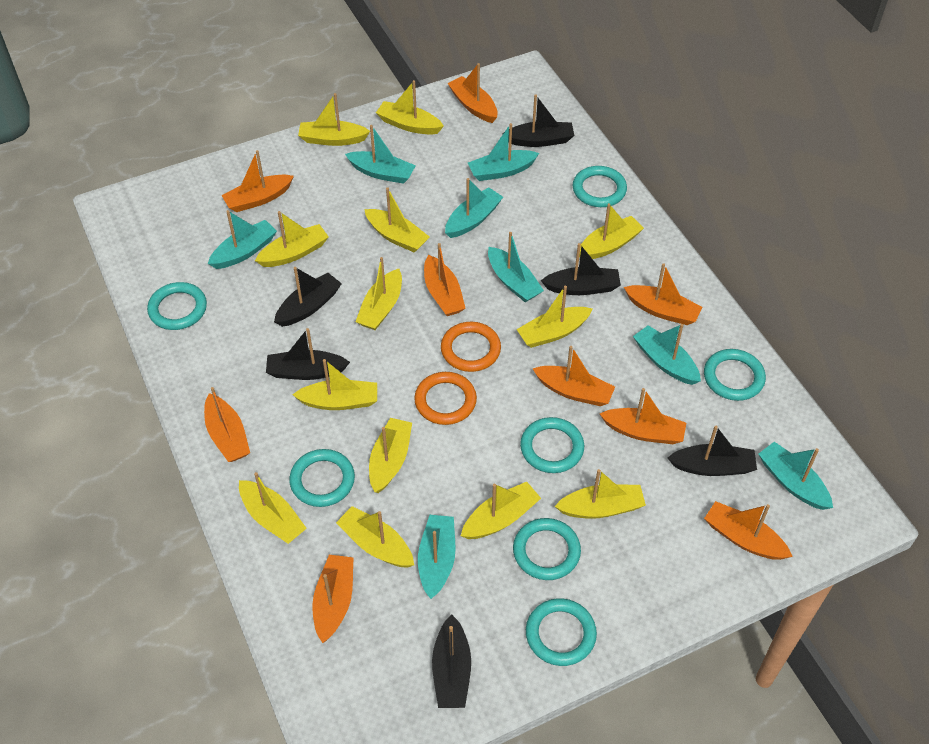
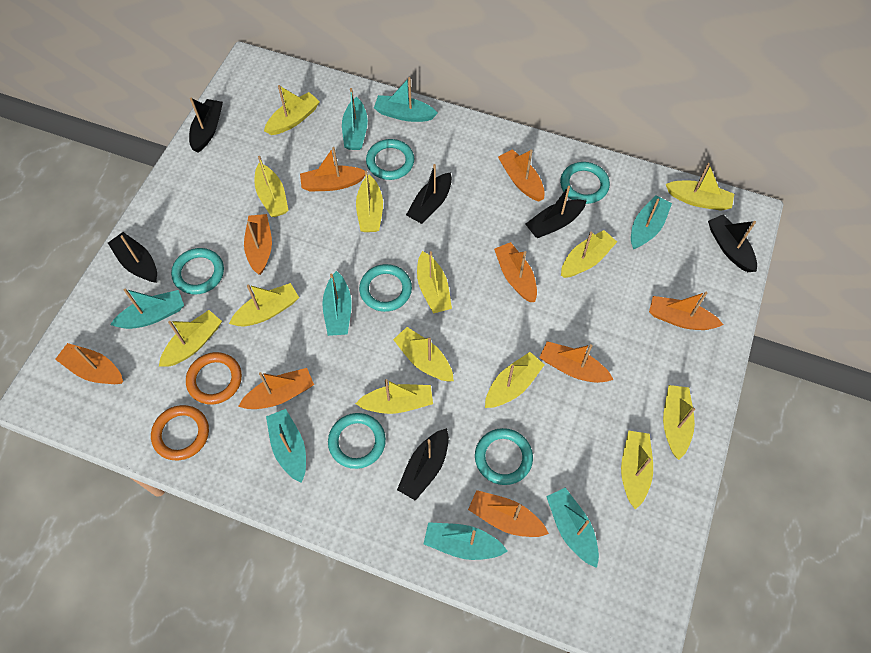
turquoise ring: 7 -> 6

